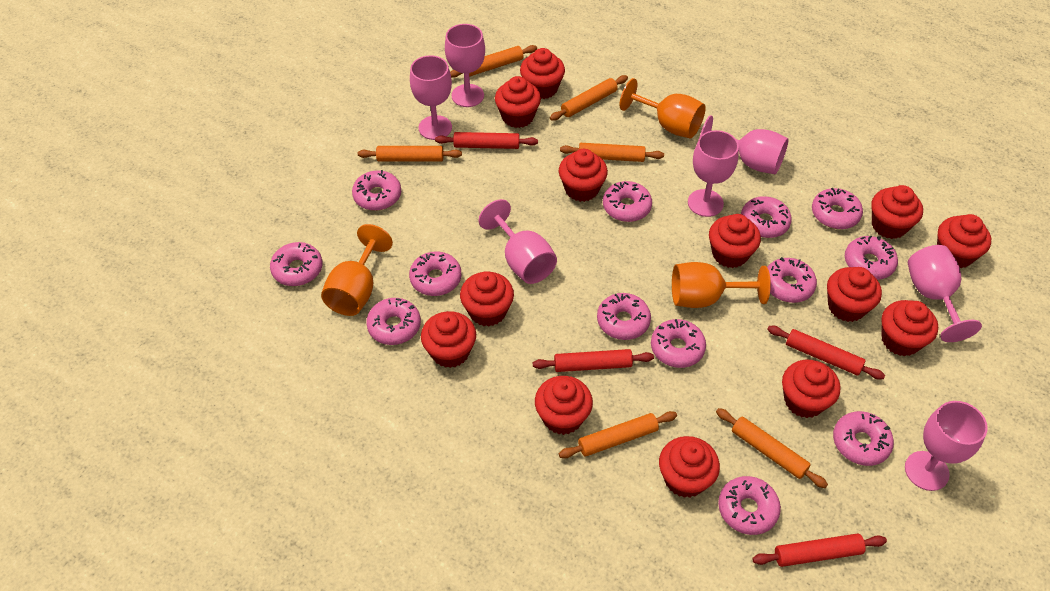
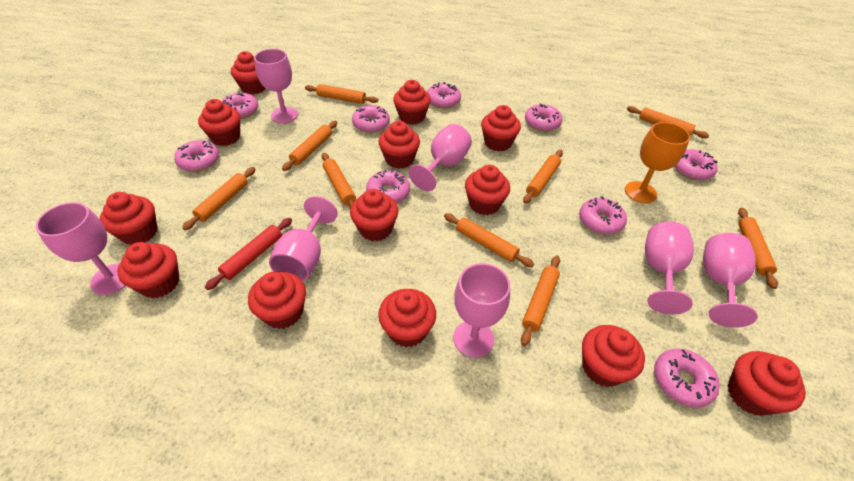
orange goblet: 3 -> 1
orange rolling pin: 6 -> 9
pink donut: 13 -> 9
red rolling pin: 4 -> 1

